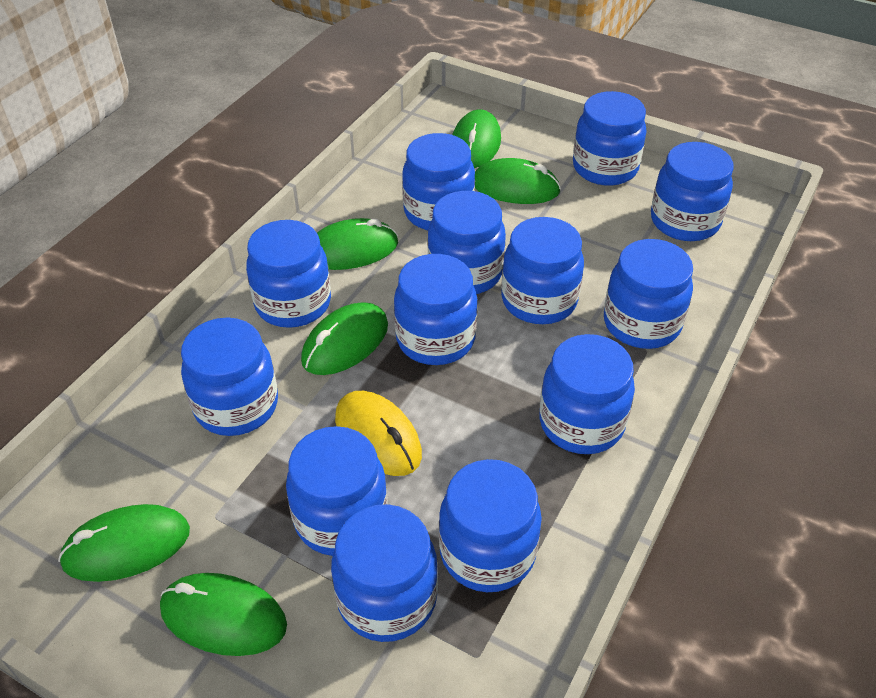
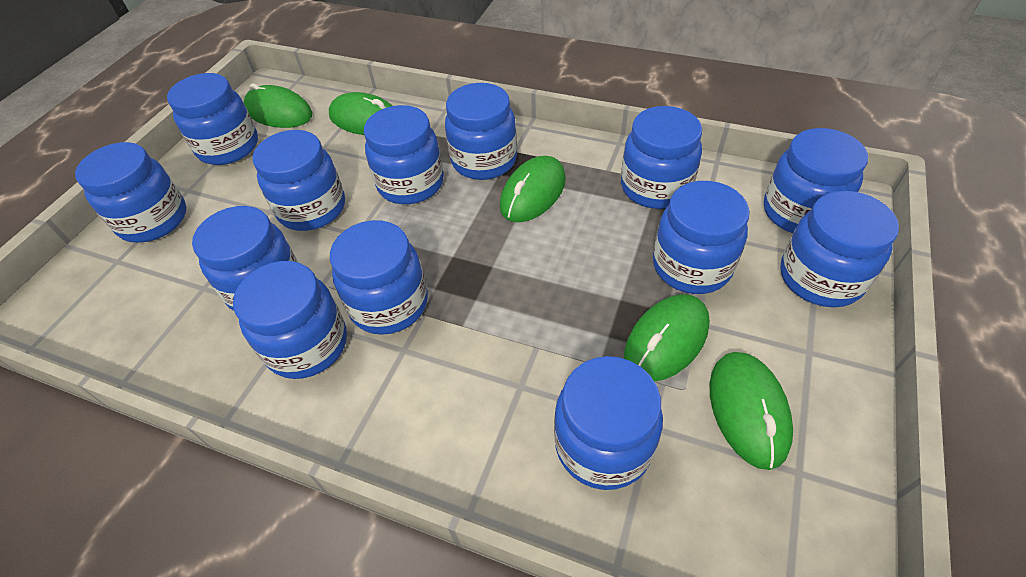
green mouse: 6 -> 5
yellow mouse: 1 -> 0

